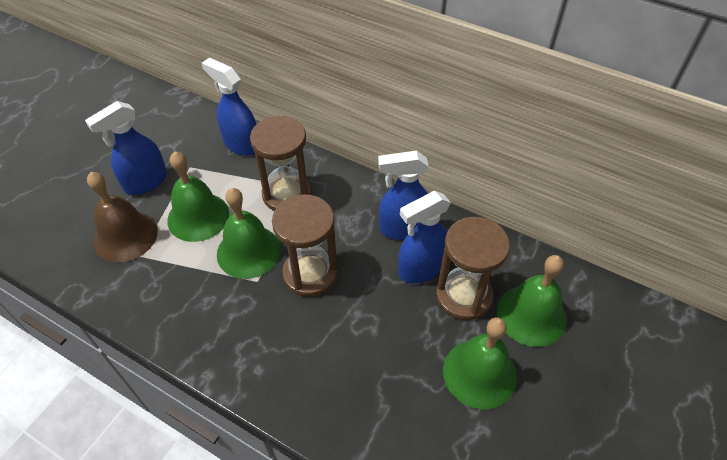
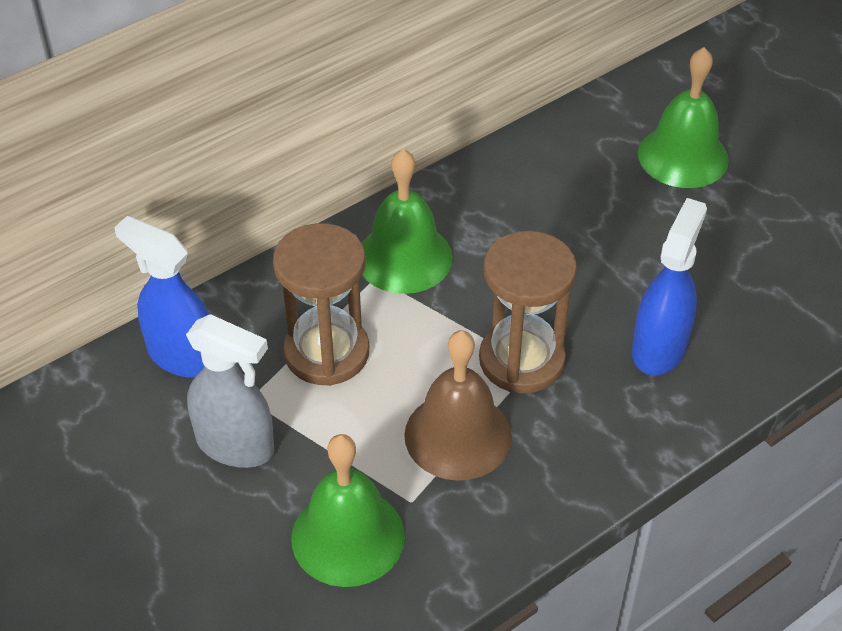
blue spray bottle: 4 -> 2
brown hourglass: 3 -> 2
green bell: 4 -> 3
grey spray bottle: 0 -> 1

